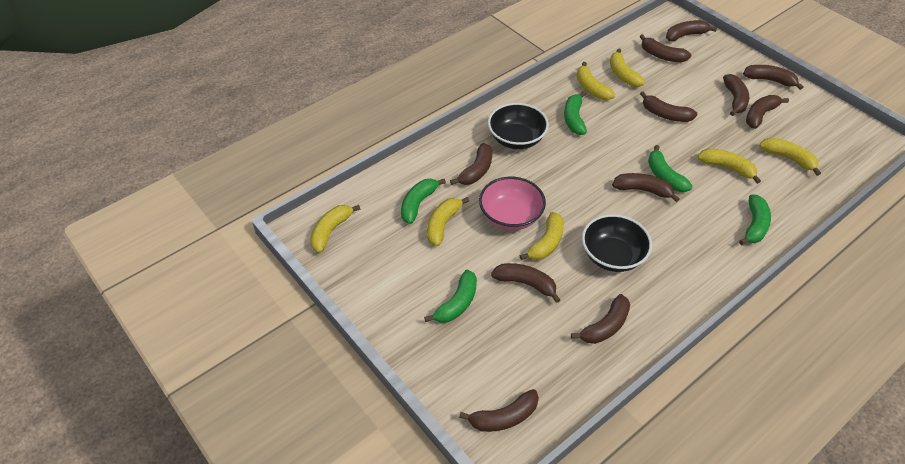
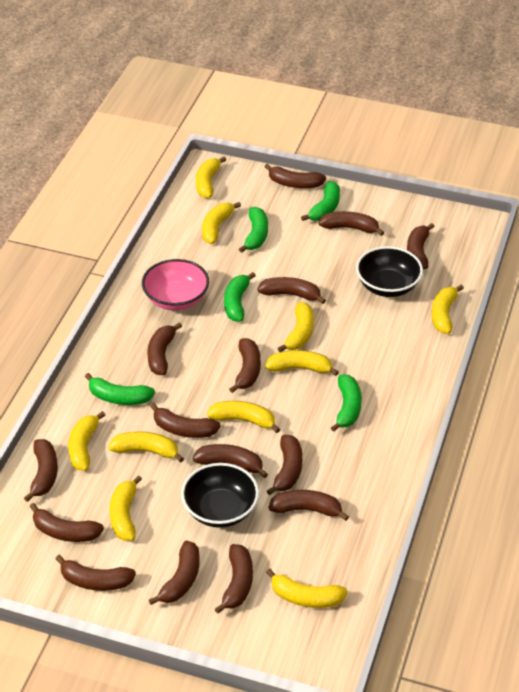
brown banana: 11 -> 15
yellow banana: 7 -> 10

